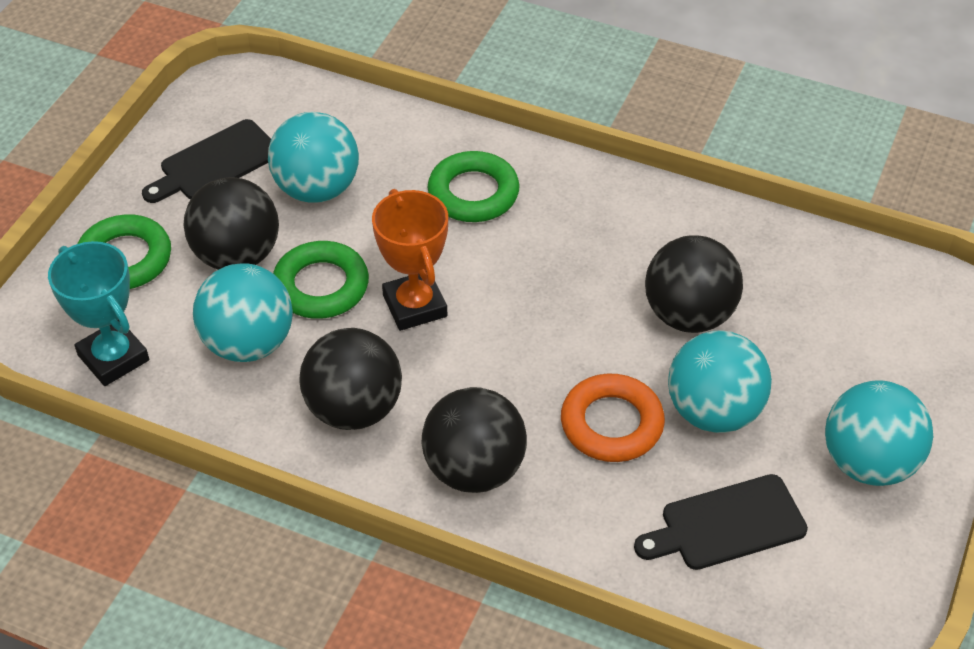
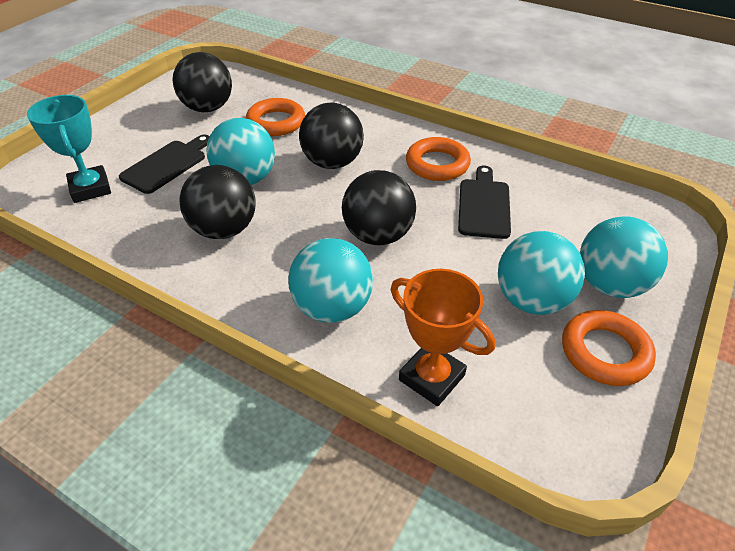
green ring: 3 -> 0
orange ring: 1 -> 3

